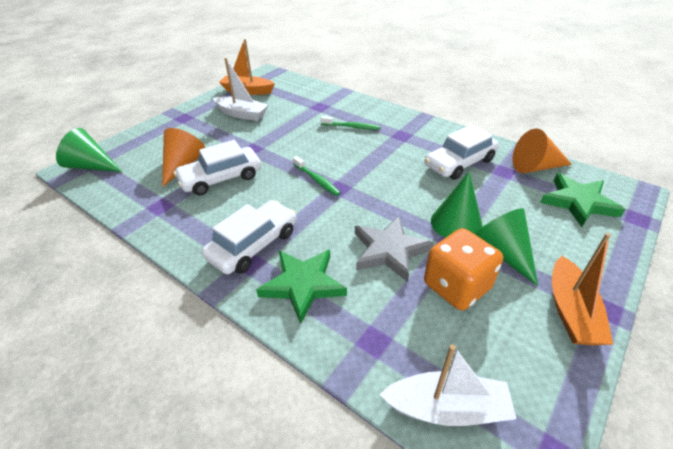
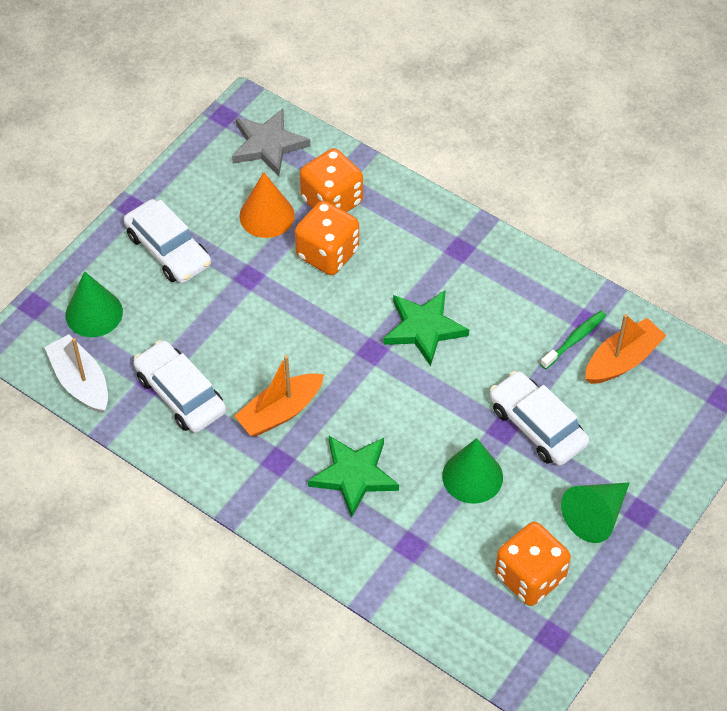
green toothbrush: 2 -> 1
orange cone: 2 -> 1
orange dice: 1 -> 3
white boat: 2 -> 1

